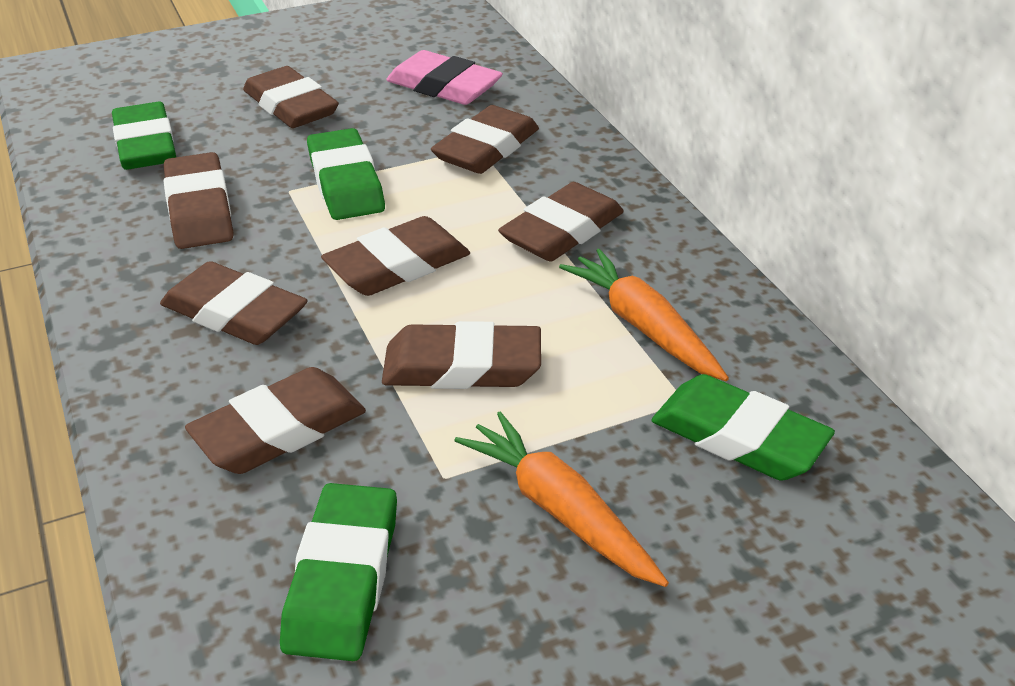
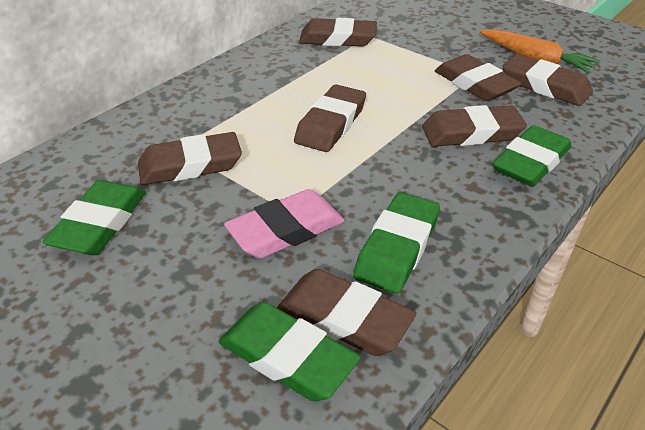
brown eraser: 8 -> 7
orange carrot: 2 -> 1

